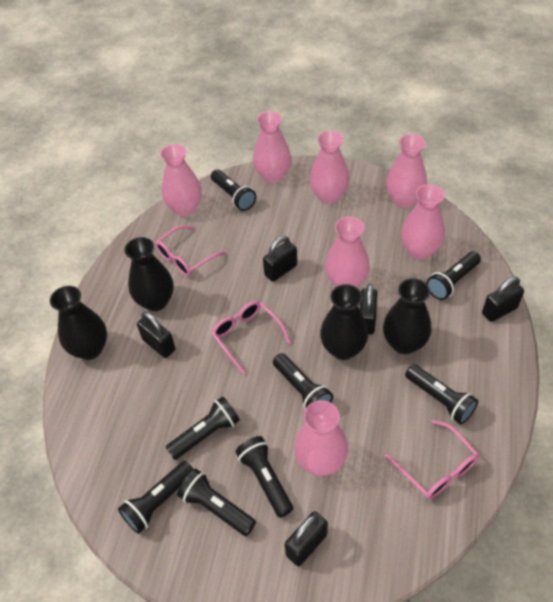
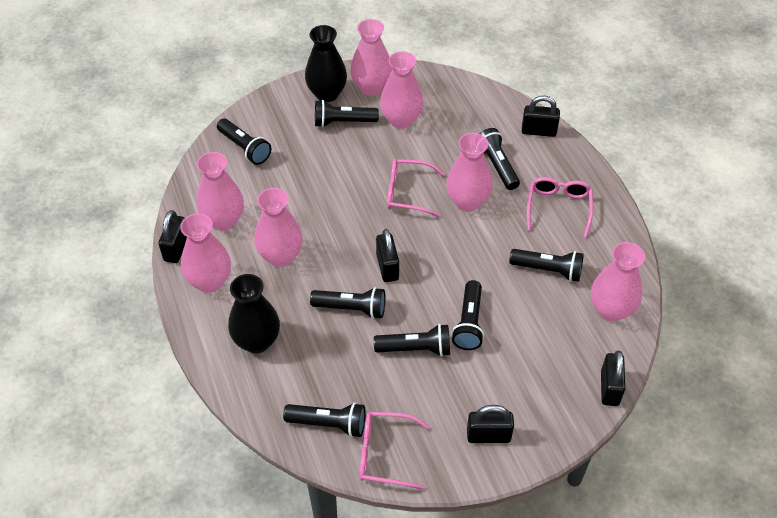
black vase: 4 -> 2

